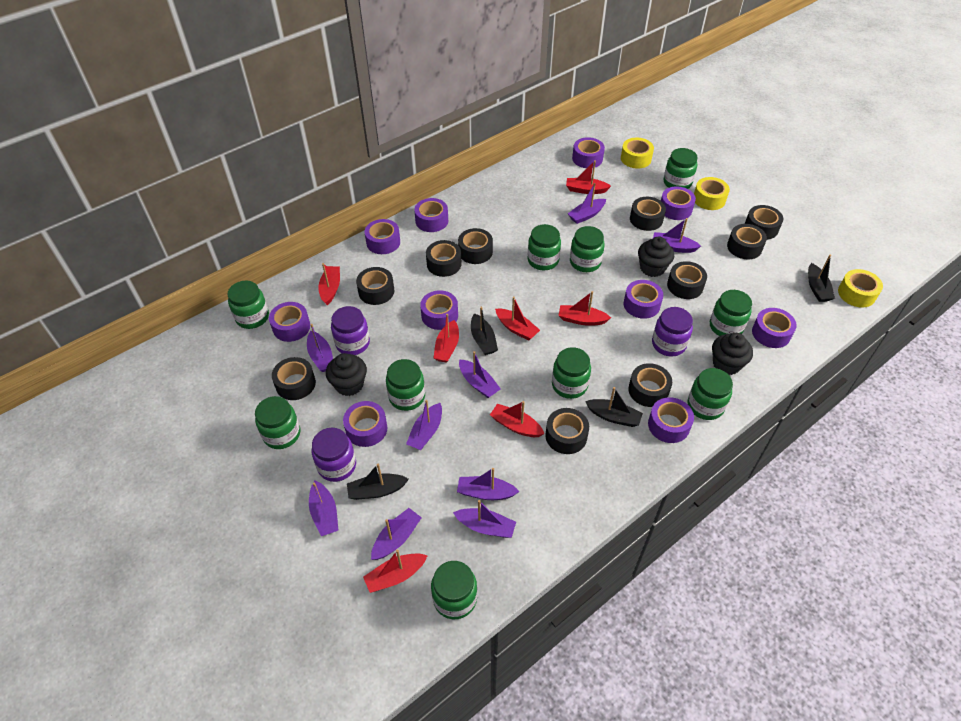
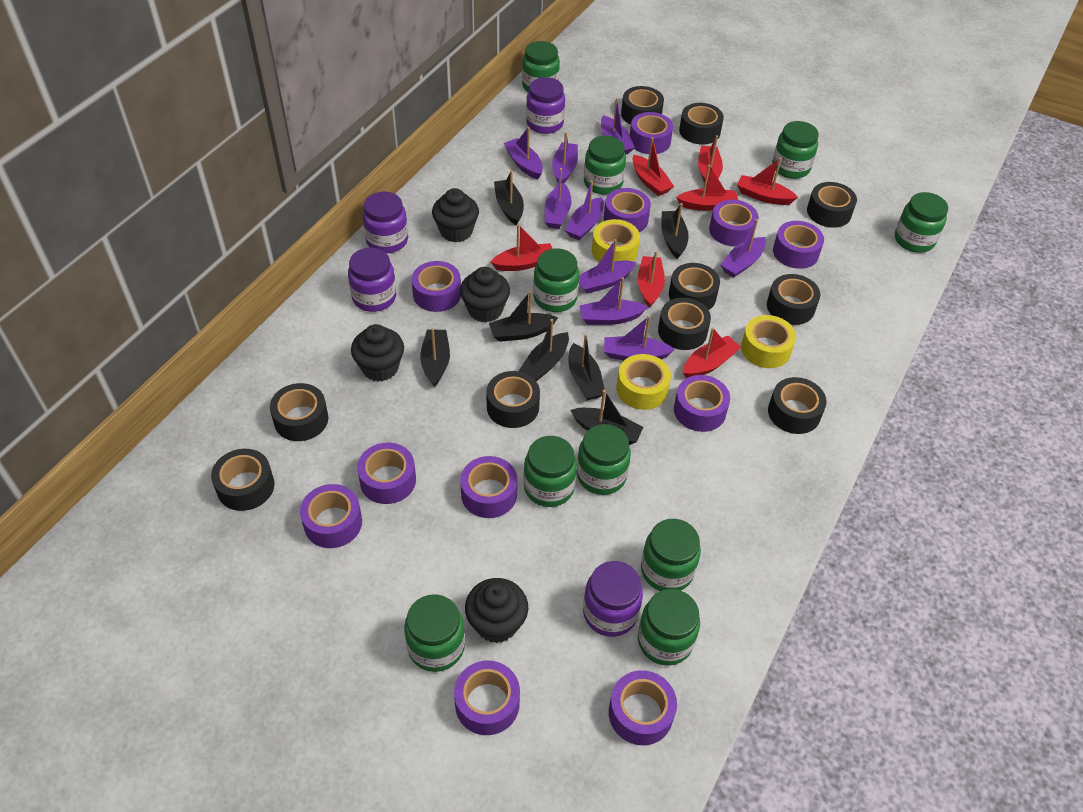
black boat: 4 -> 7
black cupcake: 3 -> 4
purple jar: 3 -> 4
purple tape: 10 -> 11

